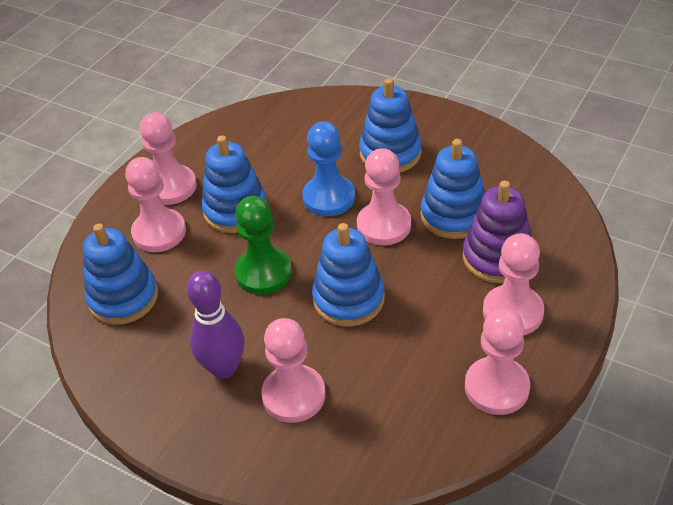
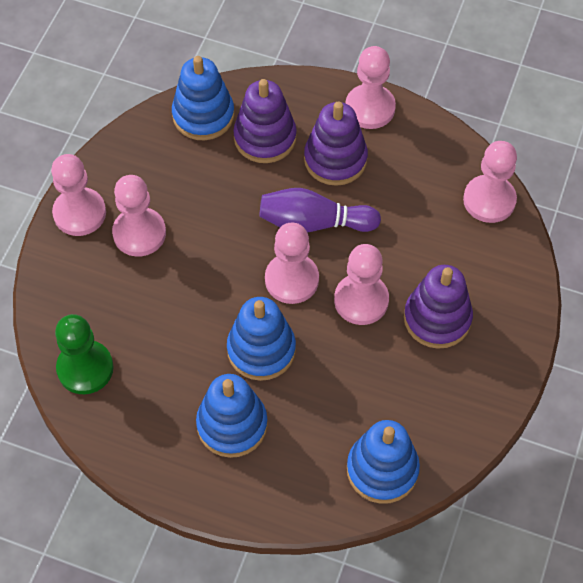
blue pawn: 1 -> 0
blue stacking toy: 5 -> 4
purple stacking toy: 1 -> 3

